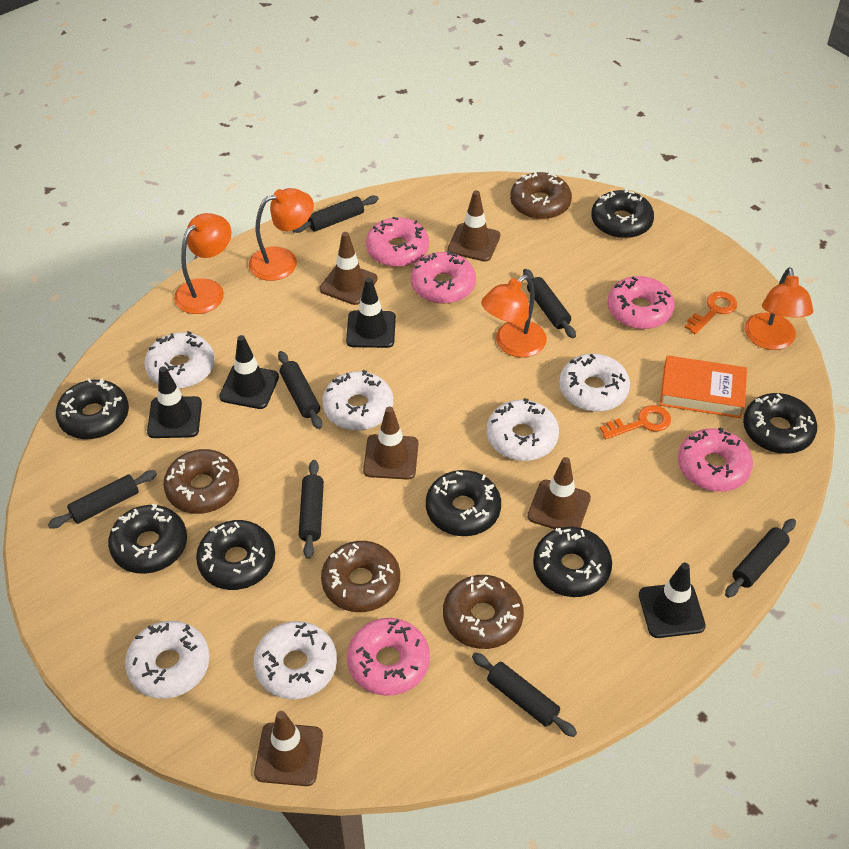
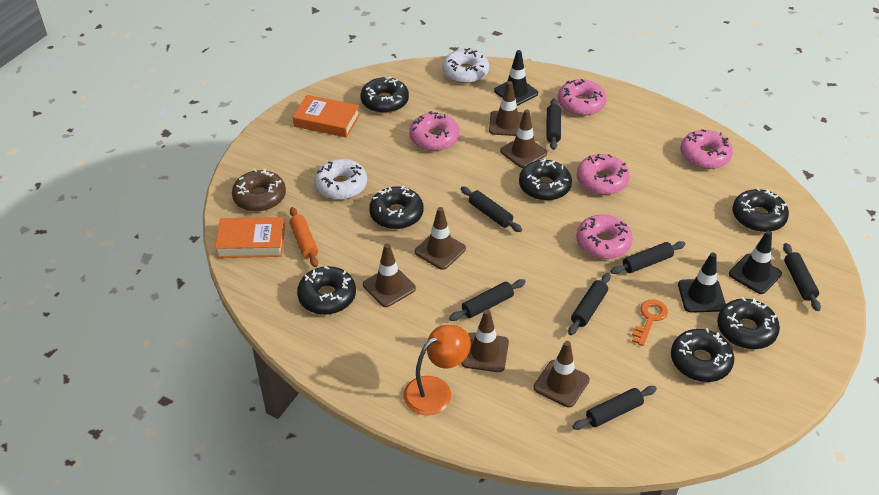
black traffic cone: 4 -> 3
brown donut: 4 -> 1
brown traffic cone: 5 -> 6
orange book: 1 -> 2
orange key: 2 -> 1
orange lamp: 4 -> 1
orange rolling pin: 0 -> 1
white donut: 6 -> 2

